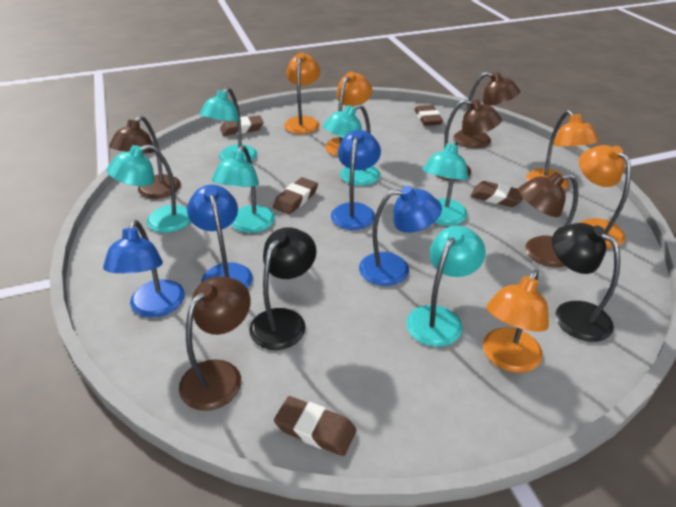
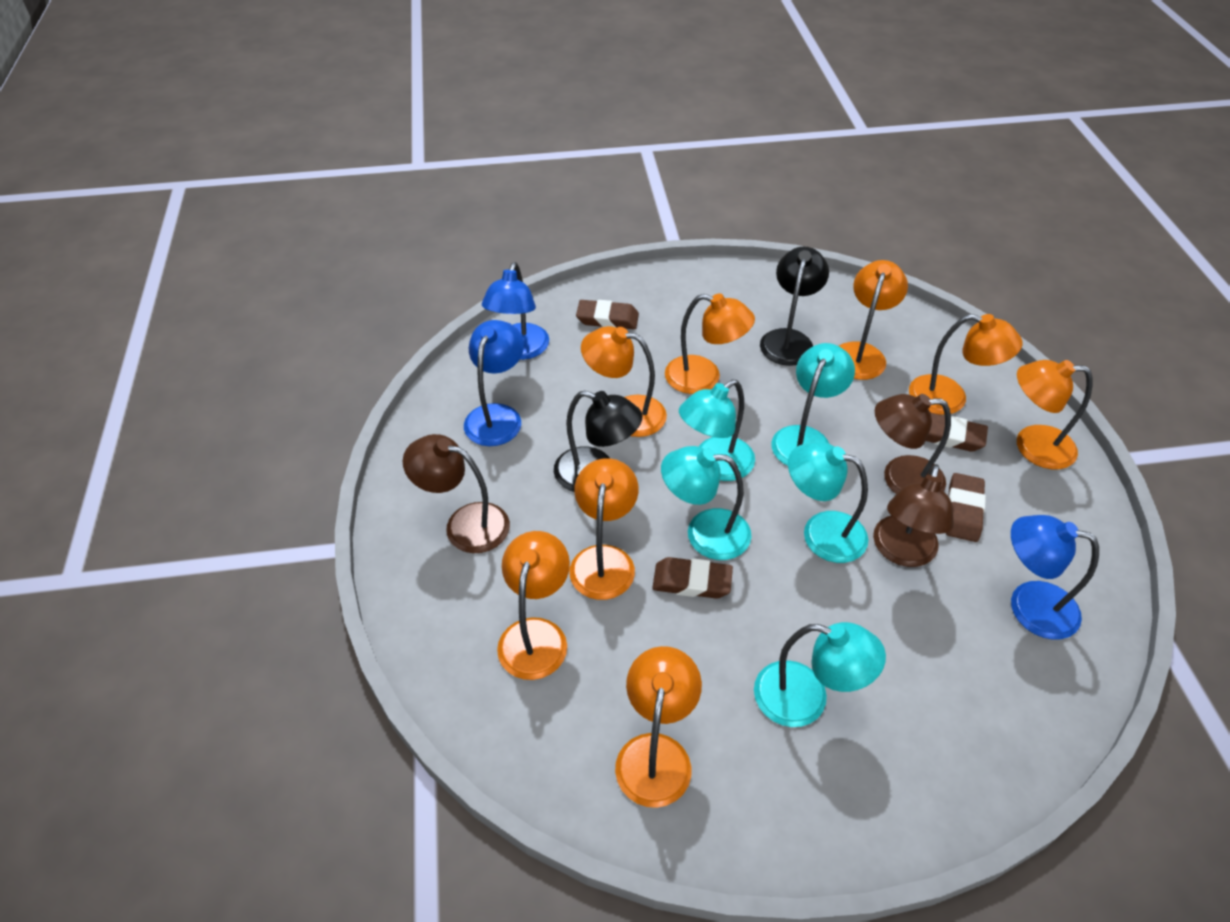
blue lamp: 4 -> 3
brown eraser: 5 -> 4
brown lamp: 5 -> 3
orange lamp: 5 -> 8
turquoise lamp: 6 -> 5

